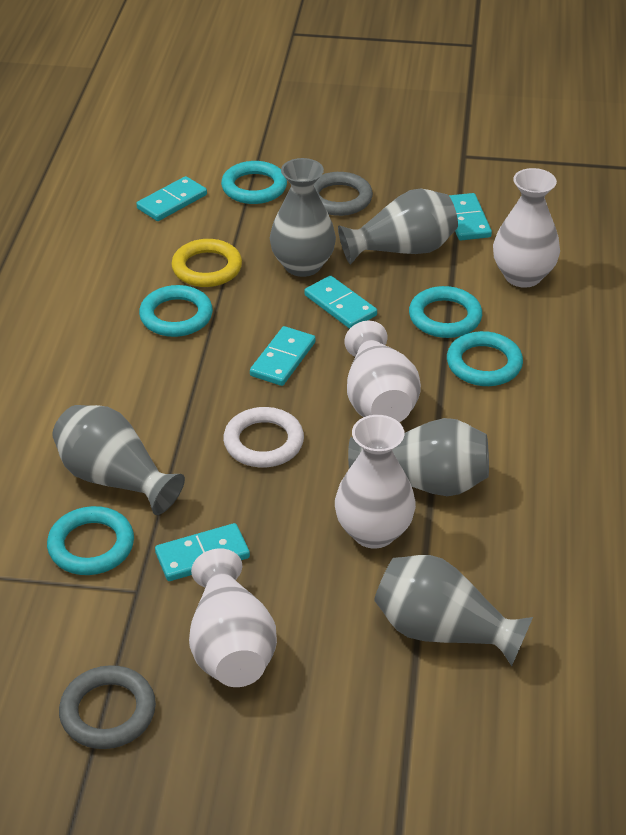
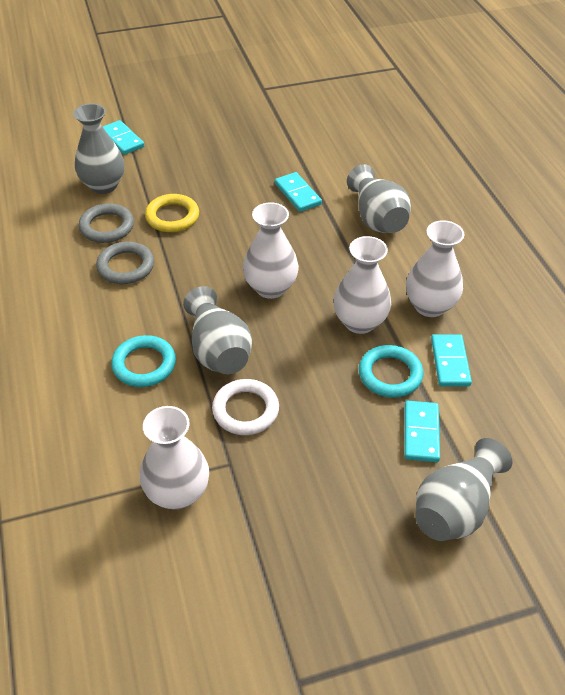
grey vase: 5 -> 4
turquoise domino: 5 -> 4
turquoise ring: 5 -> 2

